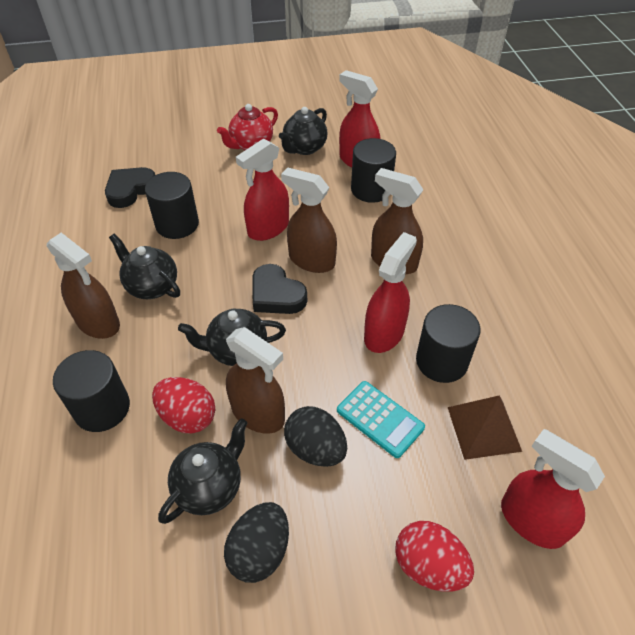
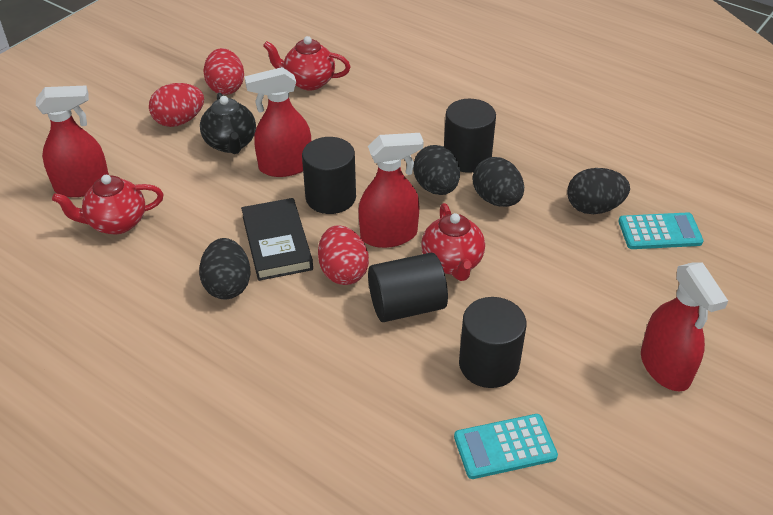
black book: 0 -> 1
black egg: 2 -> 4
black heart: 2 -> 0
black teapot: 4 -> 1
brown pyramid: 1 -> 0
brown spray bottle: 4 -> 0
red egg: 2 -> 3
red teapot: 1 -> 3
turquoise calculator: 1 -> 2

